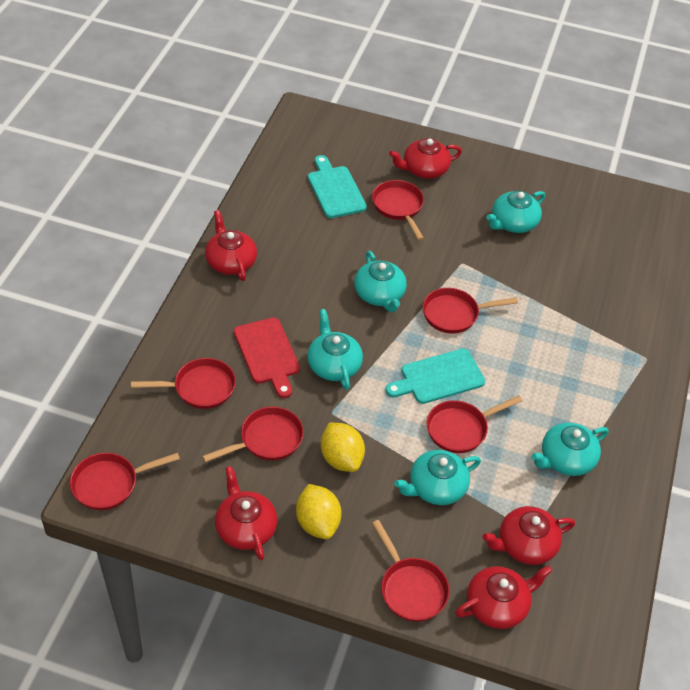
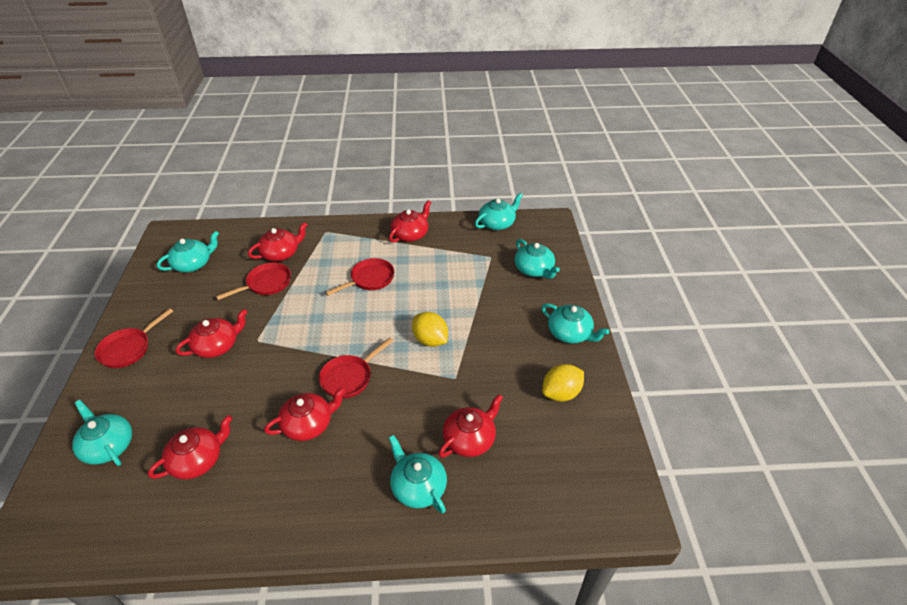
red cutting board: 1 -> 0
red pan: 7 -> 4
red teapot: 5 -> 6
turquoise cutting board: 2 -> 0
turquoise teapot: 5 -> 6

